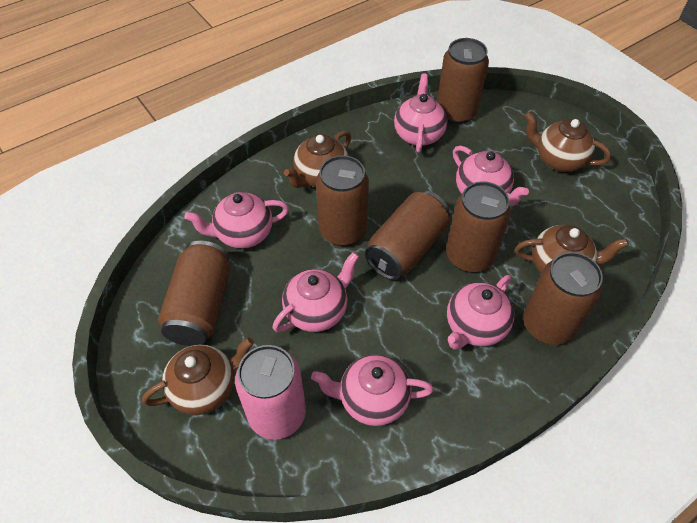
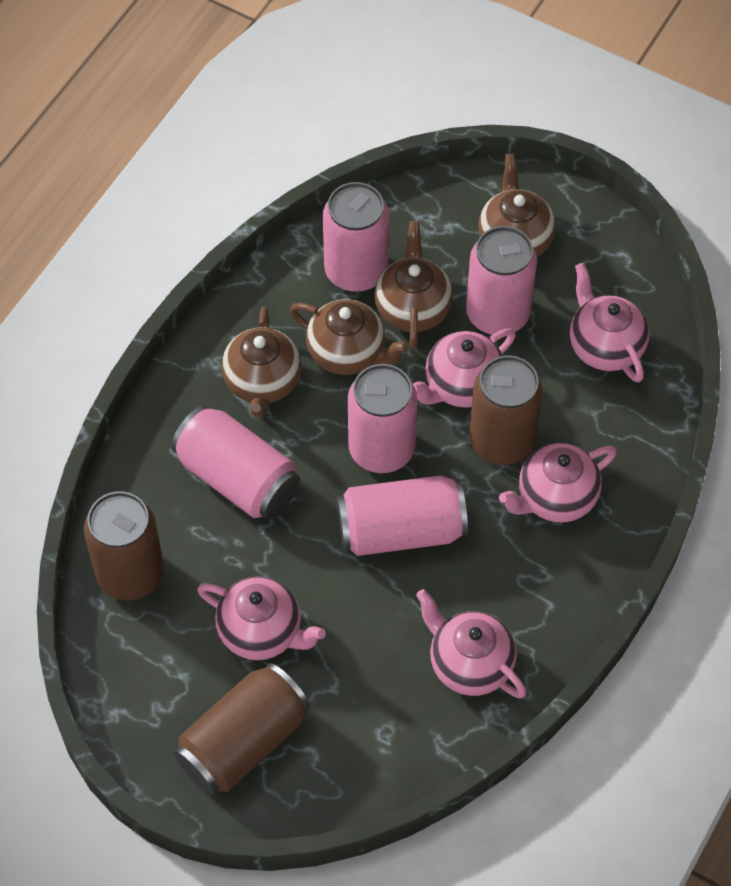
brown can: 6 -> 3
pink can: 1 -> 5
pink teapot: 6 -> 5

